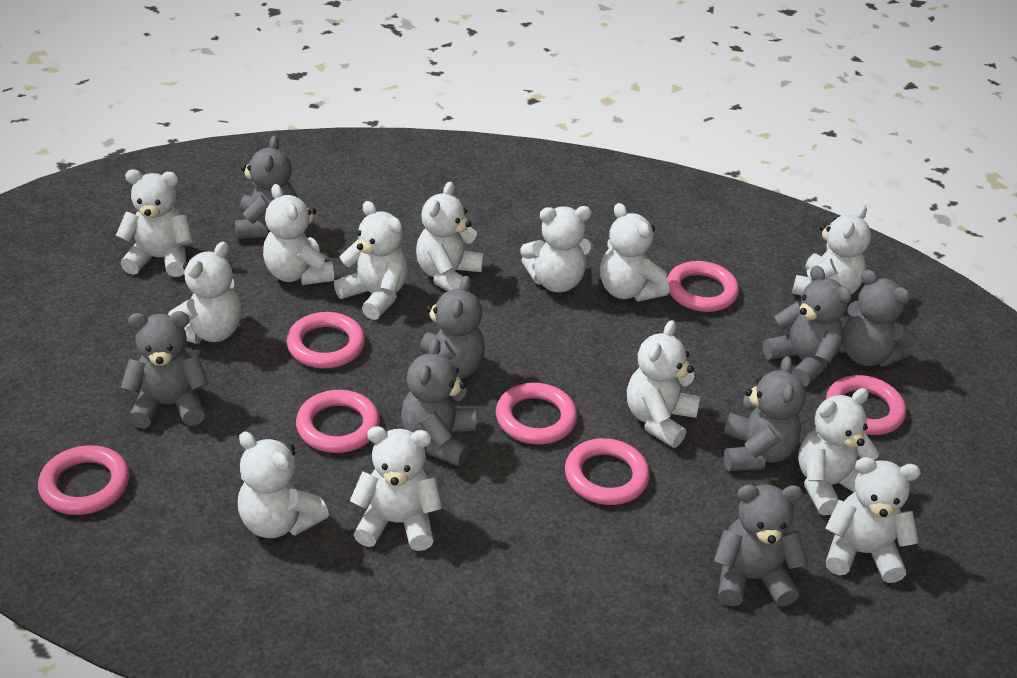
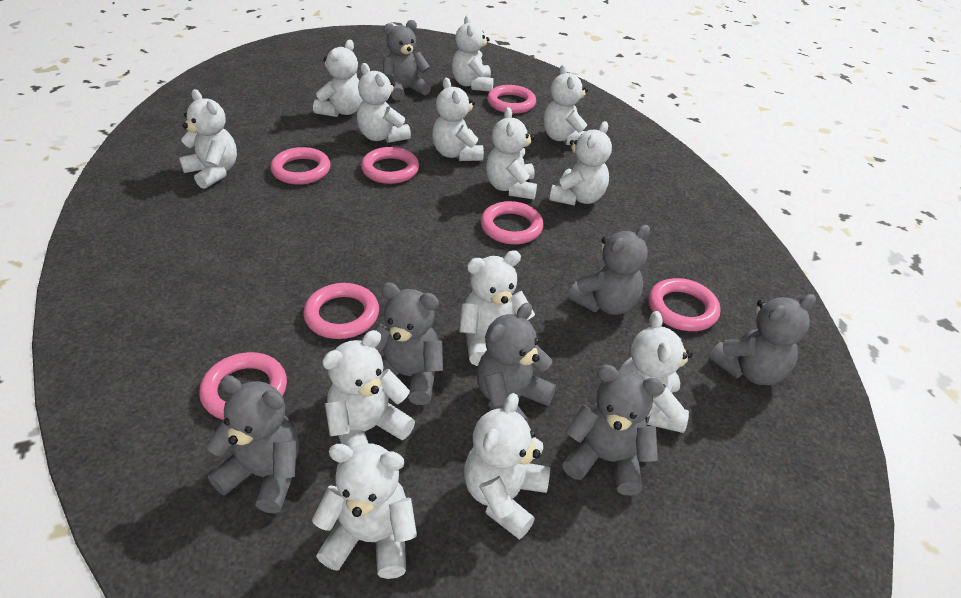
grey teddy bear: 8 -> 7

